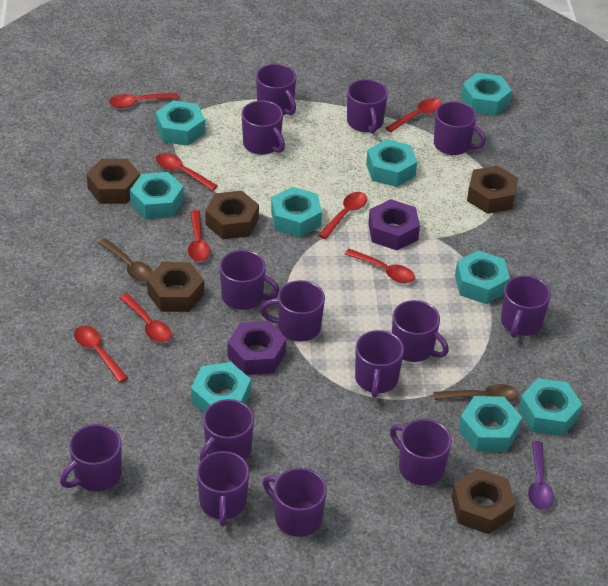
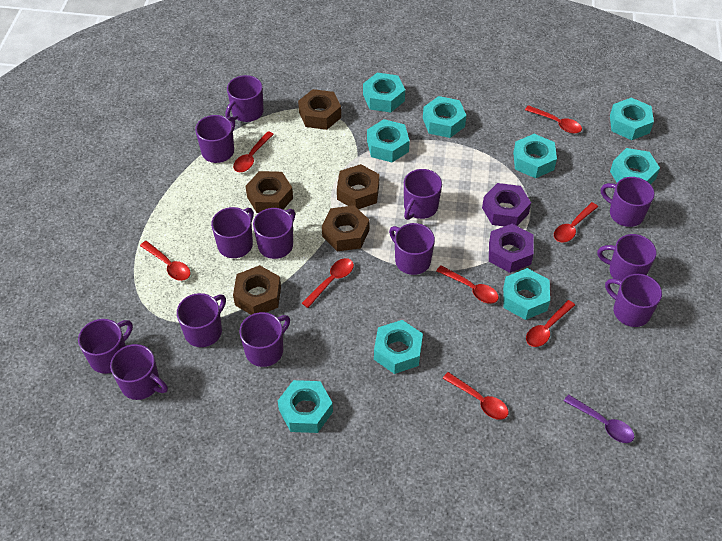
brown spoon: 2 -> 0
purple mug: 14 -> 13

